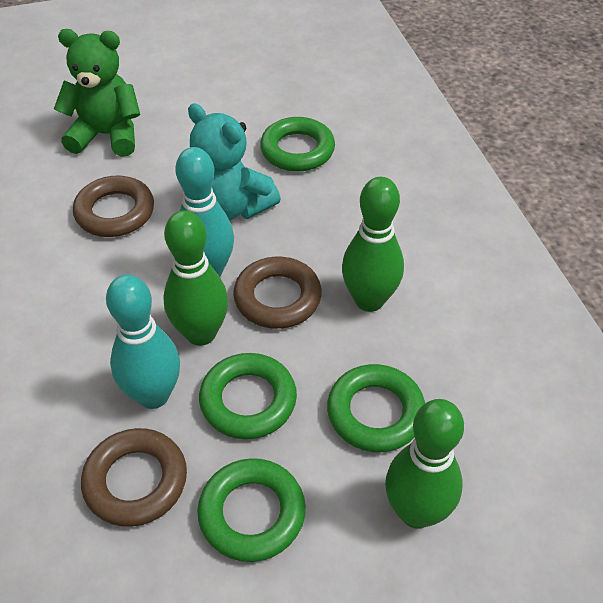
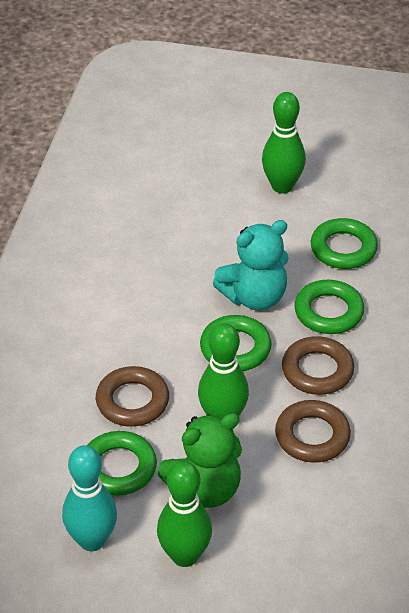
turquoise bowling pin: 2 -> 1

